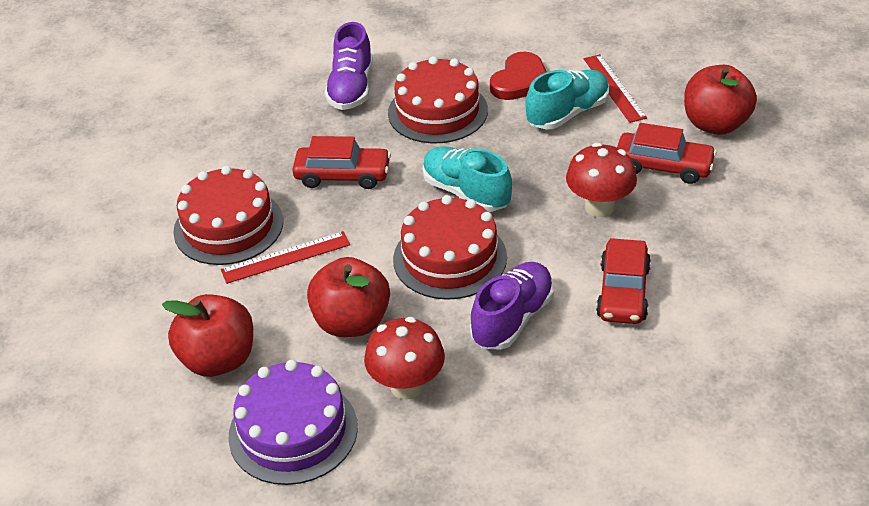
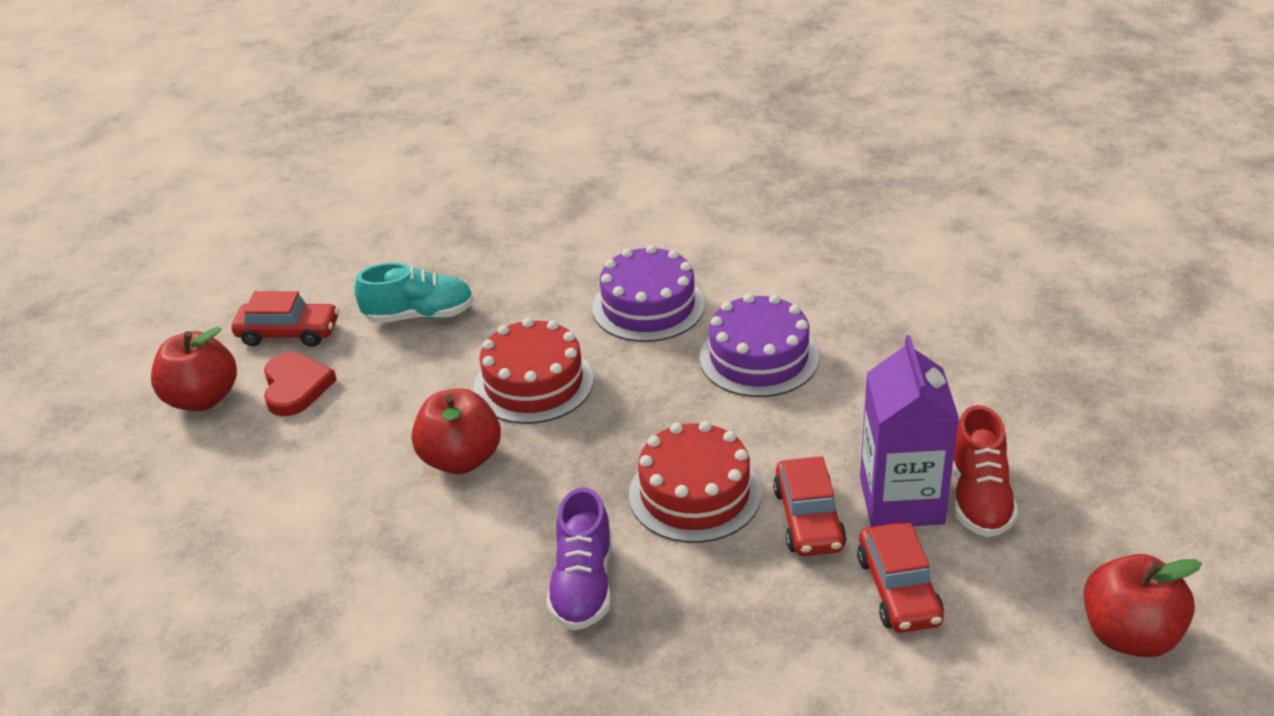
purple cake: 1 -> 2
purple carton: 0 -> 1
purple shoe: 2 -> 1
red cake: 3 -> 2
red mushroom: 2 -> 0
red ruler: 2 -> 0
red shoe: 0 -> 1
turquoise shoe: 2 -> 1

